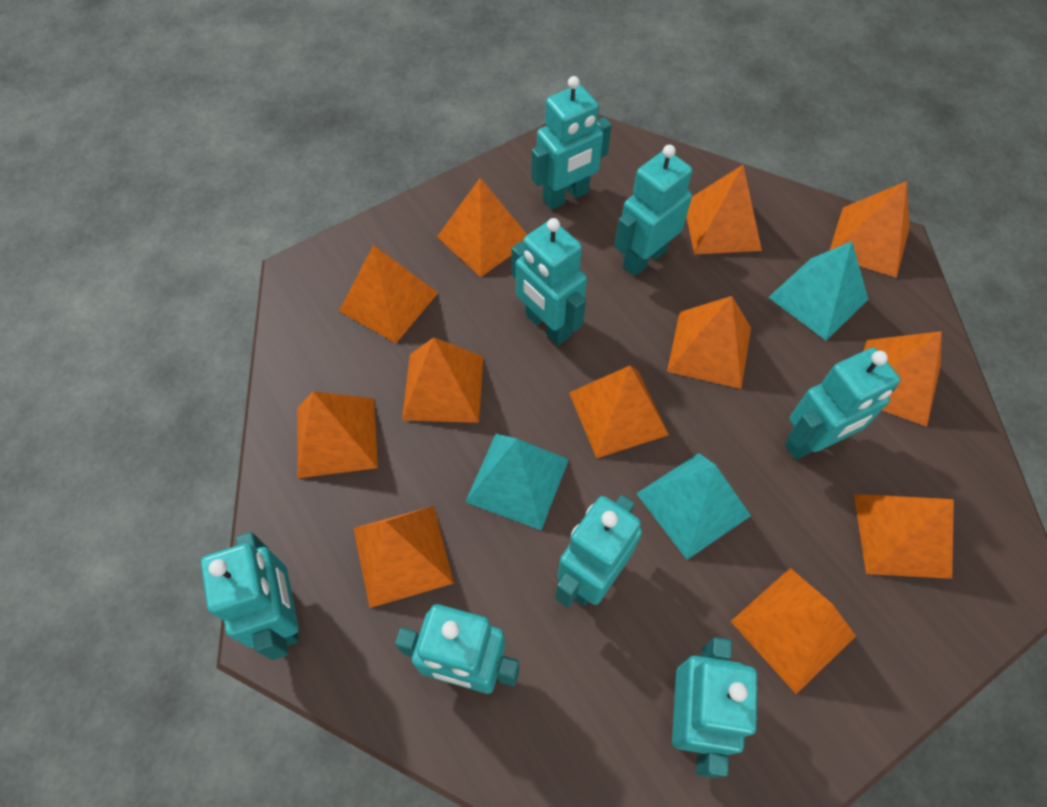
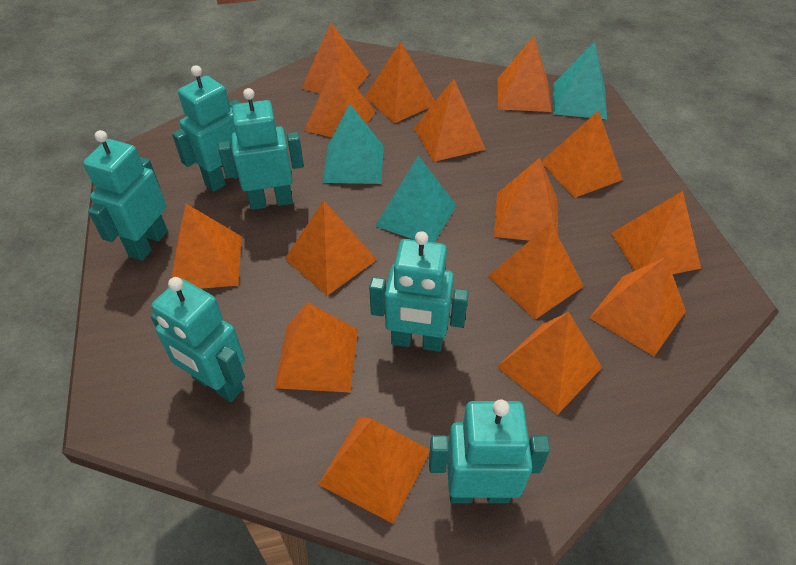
orange pyramid: 12 -> 15
turquoise robot: 8 -> 6

